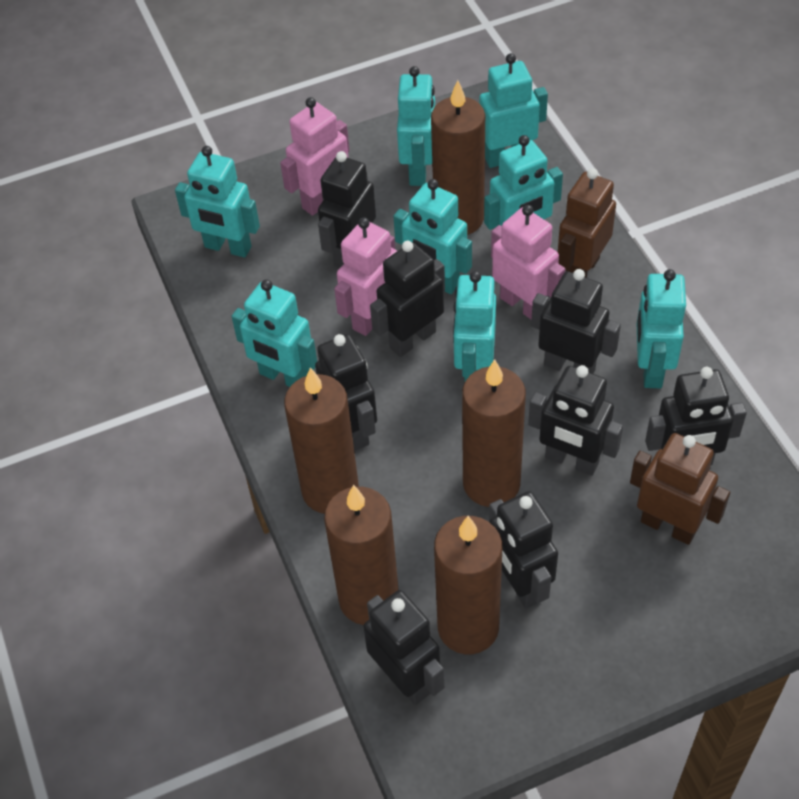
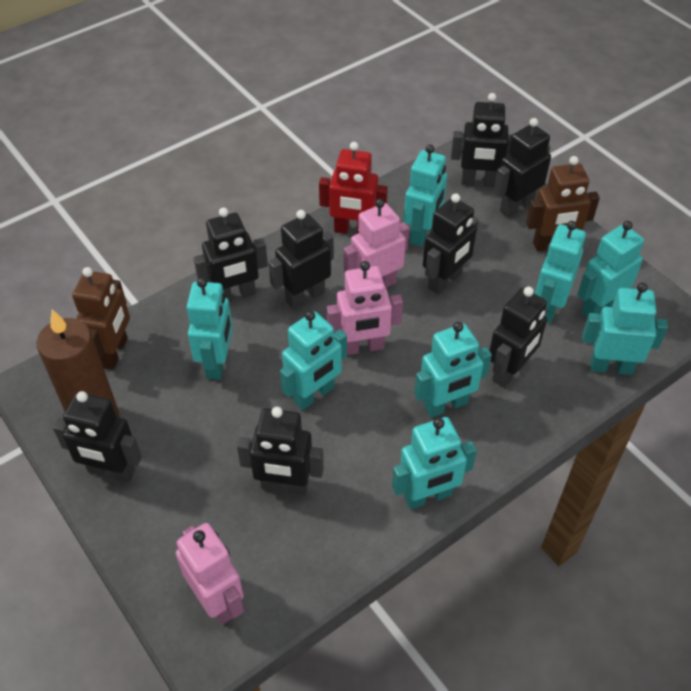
brown candle: 5 -> 1
red robot: 0 -> 1

